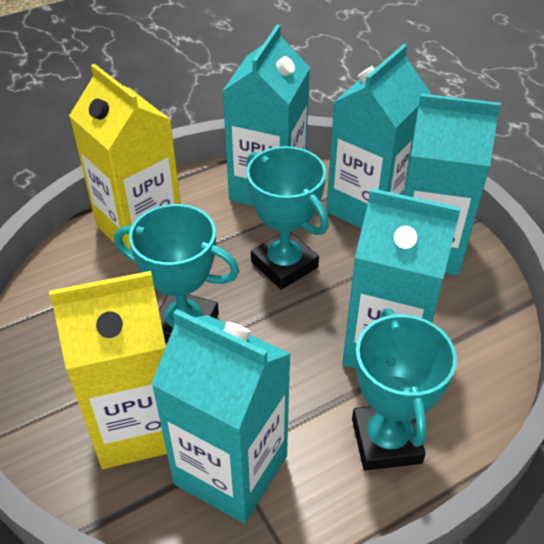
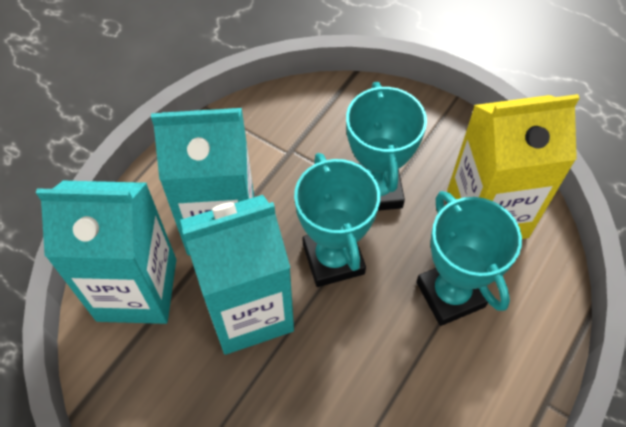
turquoise carton: 5 -> 3
yellow carton: 2 -> 1

